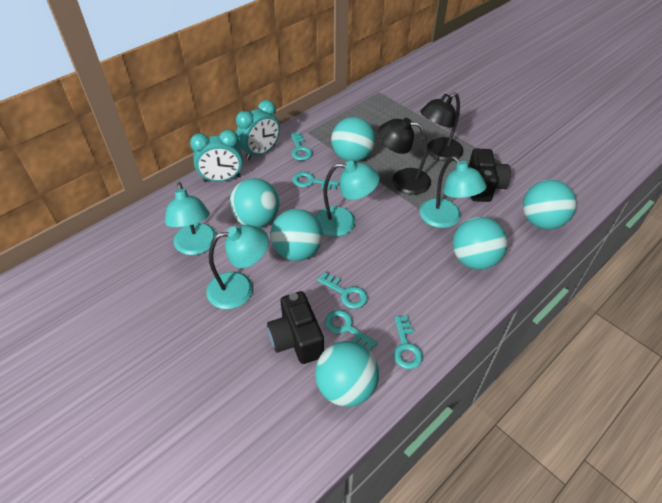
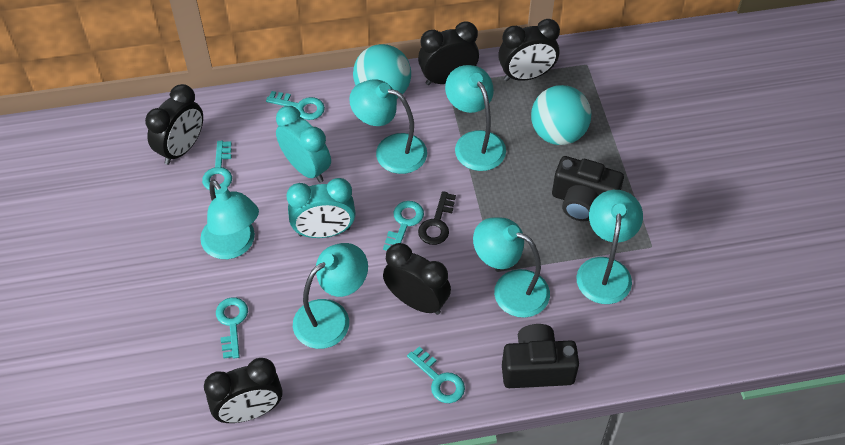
black clock: 0 -> 5
black key: 0 -> 1
black lamp: 2 -> 0
turquoise ball: 6 -> 2
turquoise lamp: 4 -> 6

